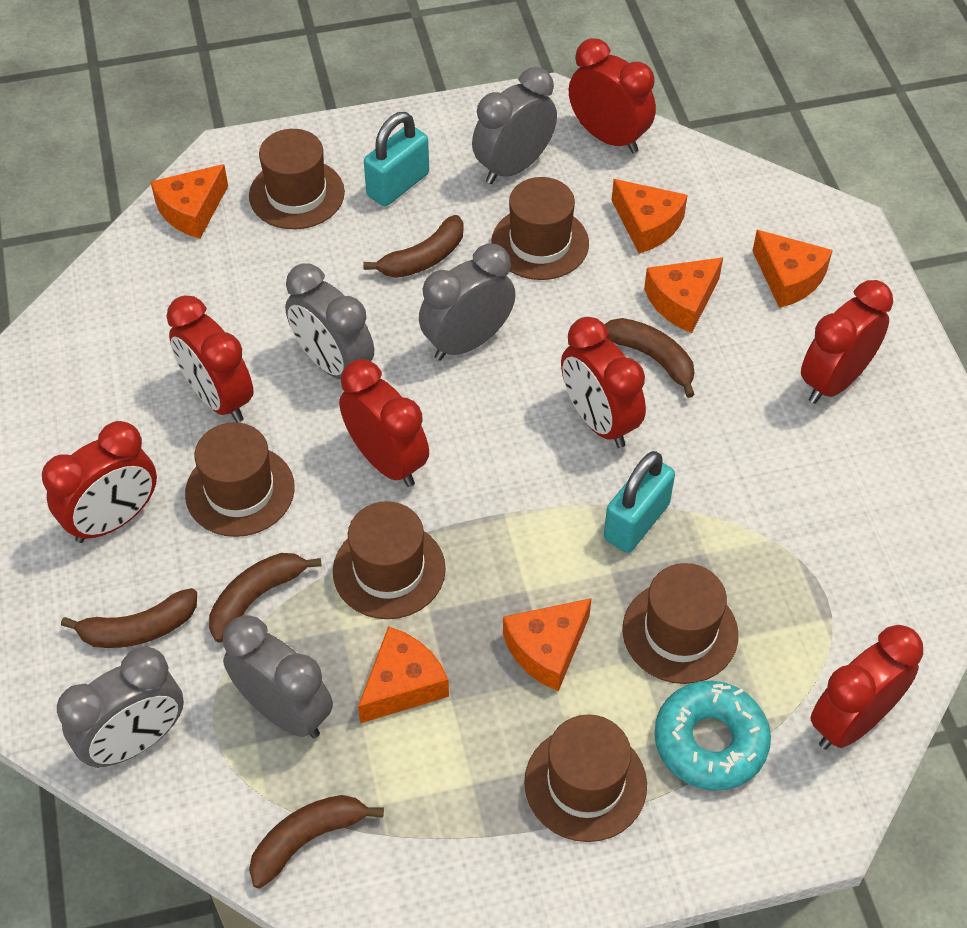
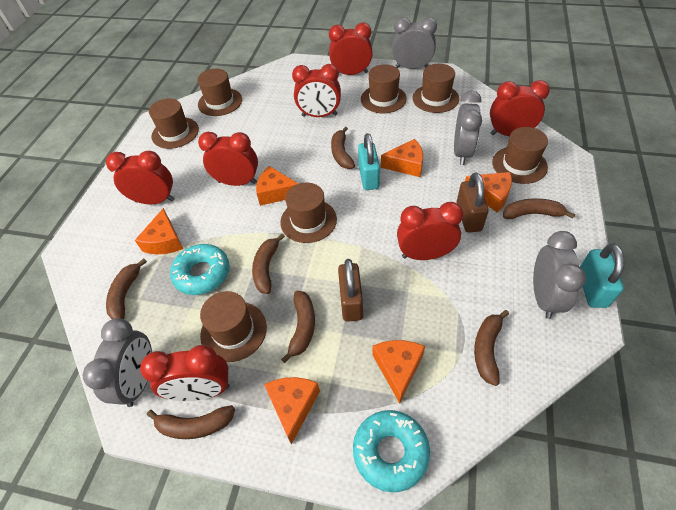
brown banana: 5 -> 7
brown hat: 6 -> 7
brown padlock: 0 -> 2
grey clock: 5 -> 4
turquoise donut: 1 -> 2

